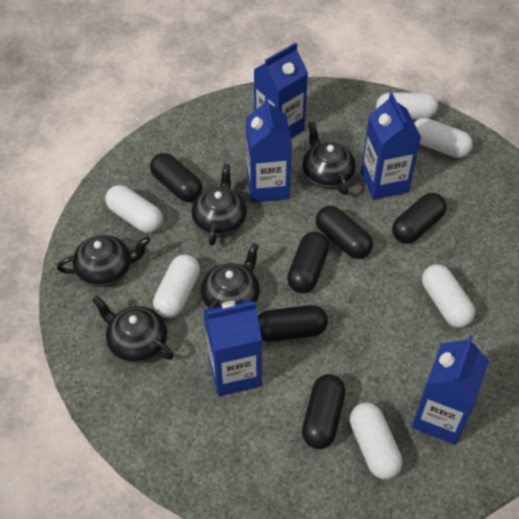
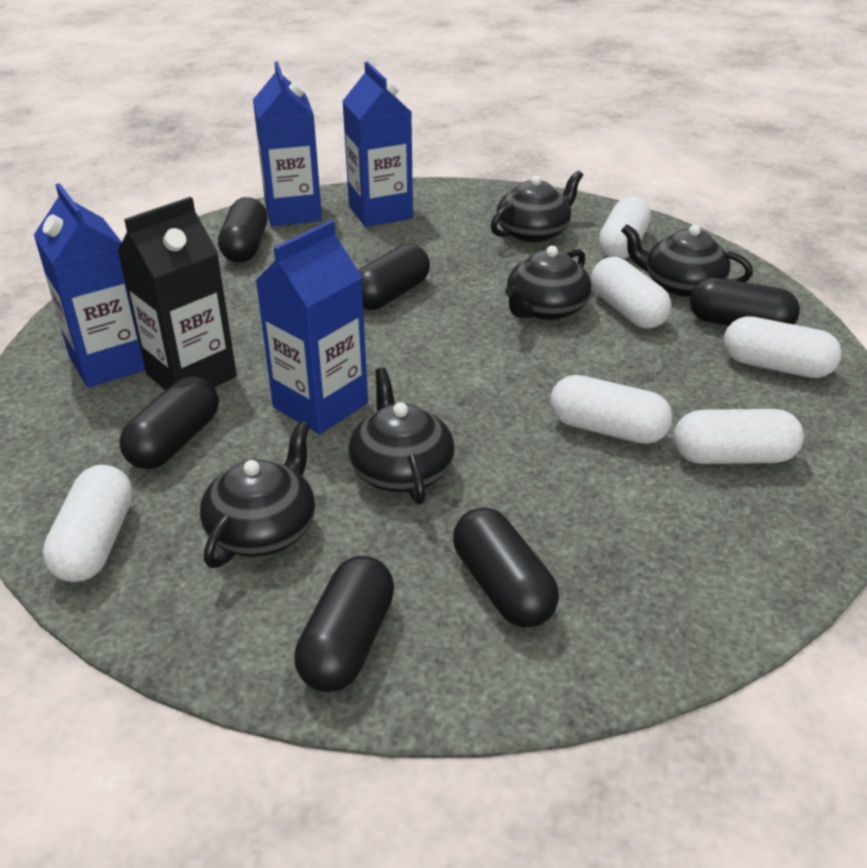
black carton: 0 -> 1
blue carton: 5 -> 4

